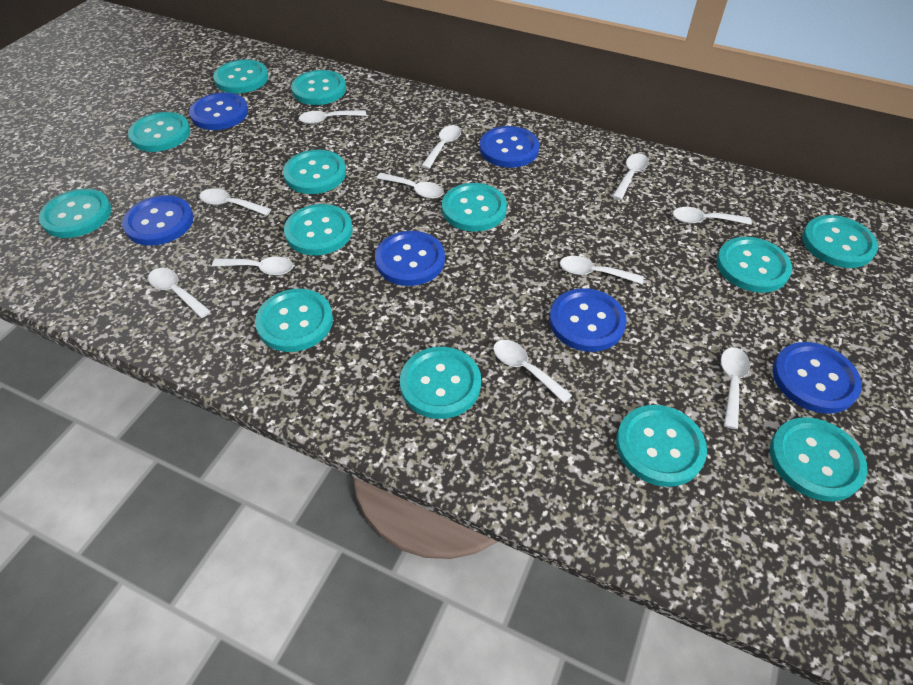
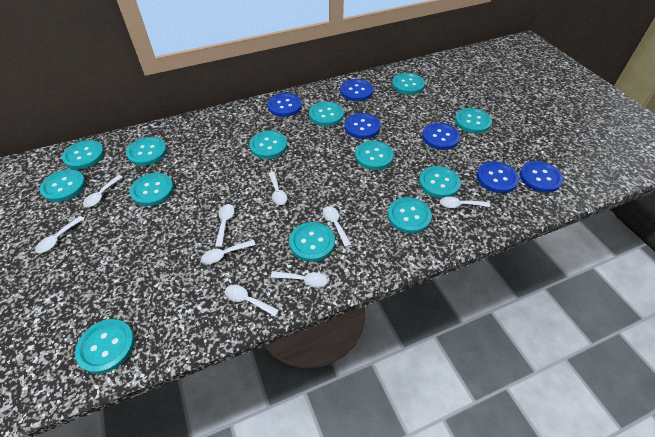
white spoon: 11 -> 9

